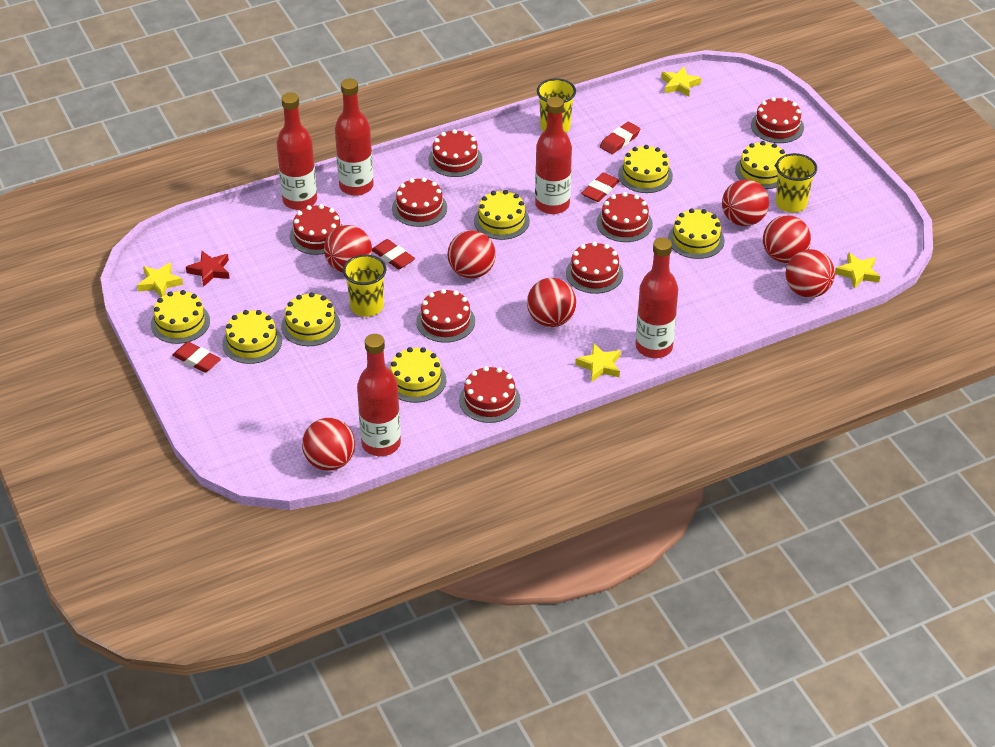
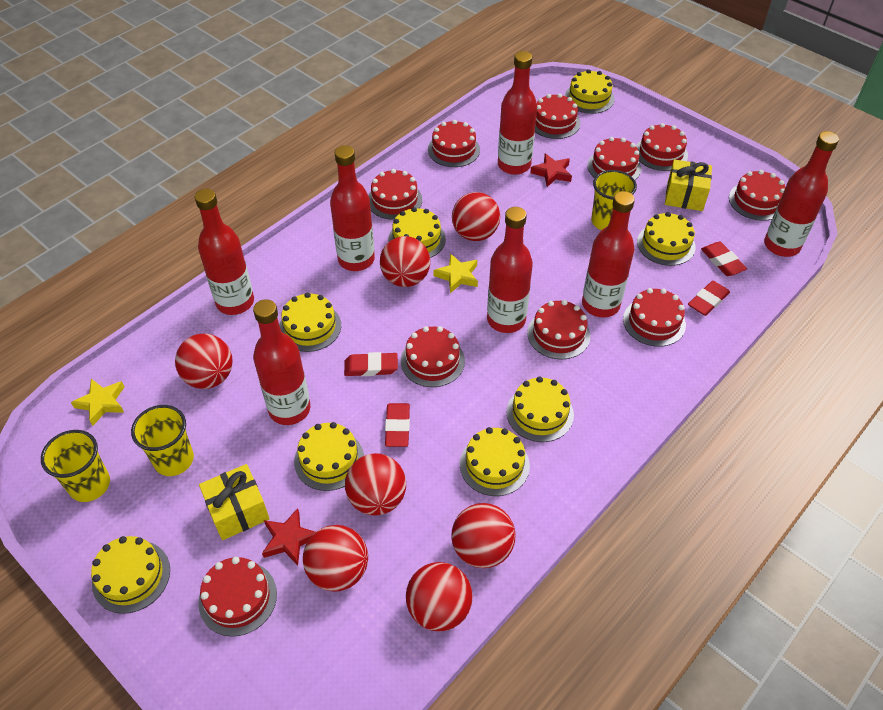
red bottle: 5 -> 7
red cake: 8 -> 10
red star: 1 -> 2
yellow gift: 0 -> 2
yellow star: 4 -> 2

